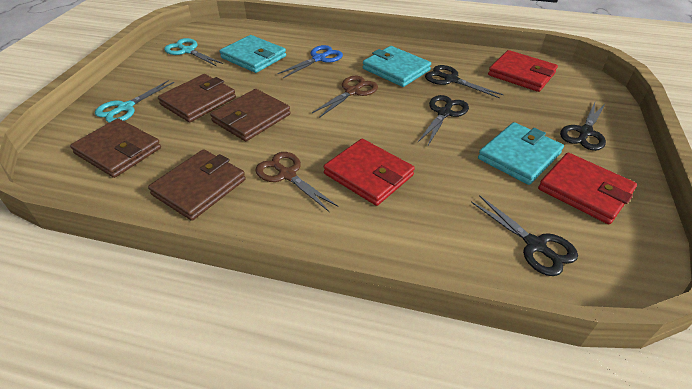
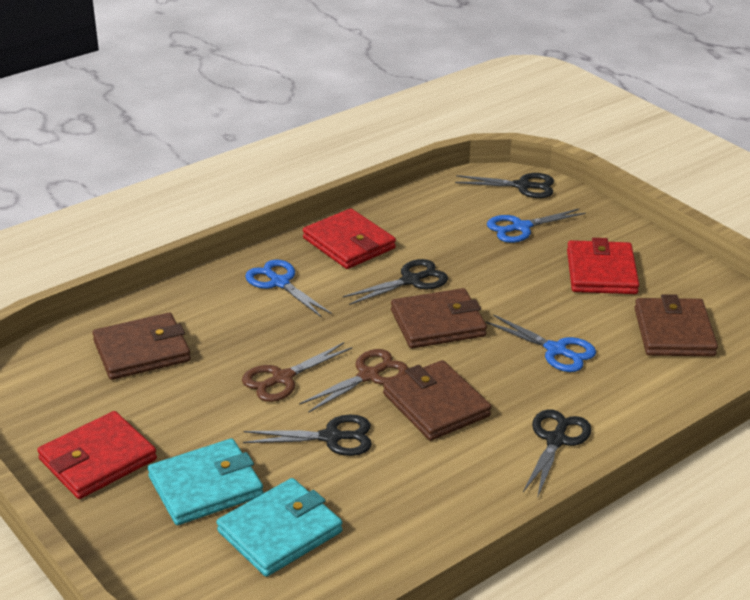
blue scissors: 1 -> 3
turquoise scissors: 2 -> 0
turquoise wallet: 3 -> 2

